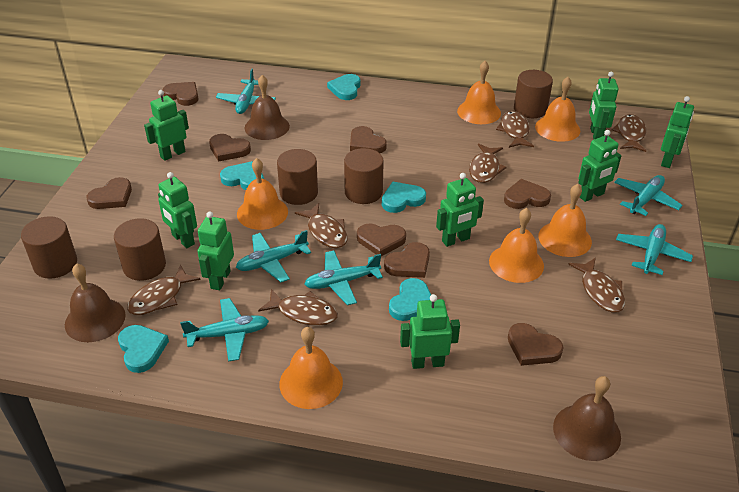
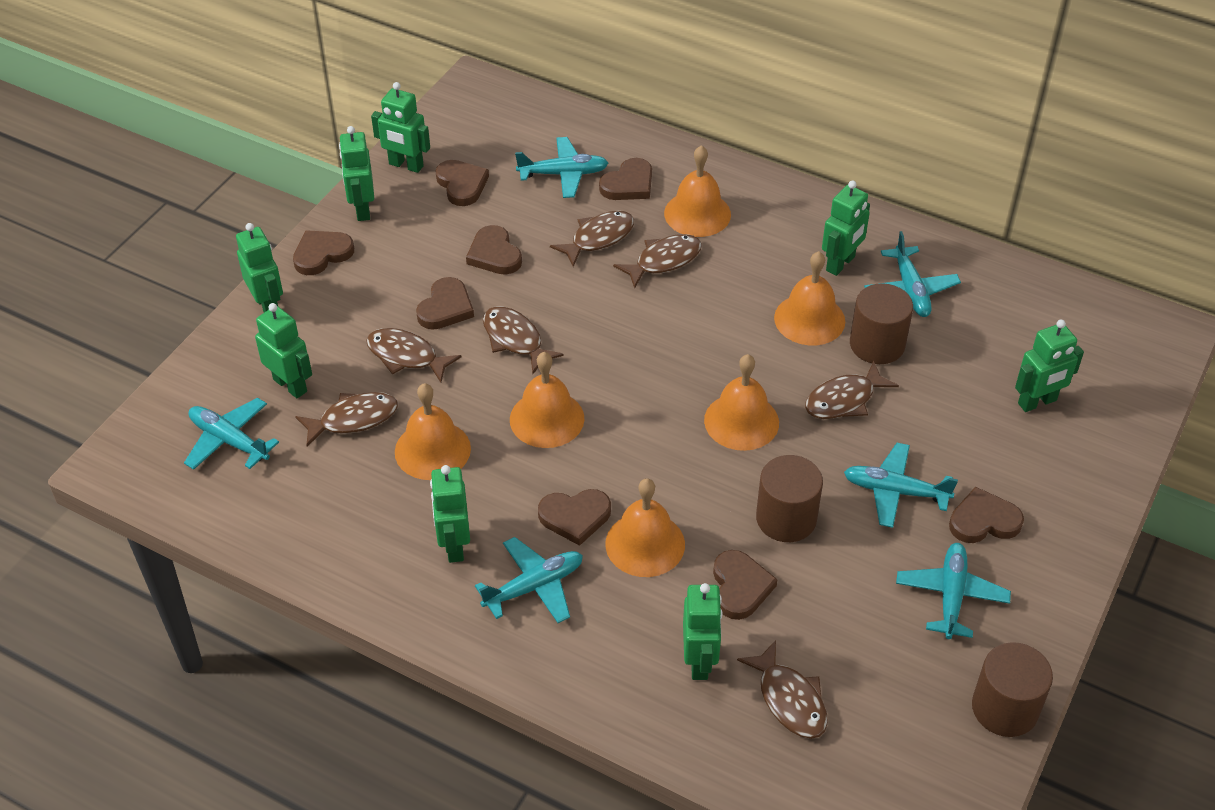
brown bell: 3 -> 0
brown cylinder: 5 -> 3
turquoise heart: 5 -> 0

